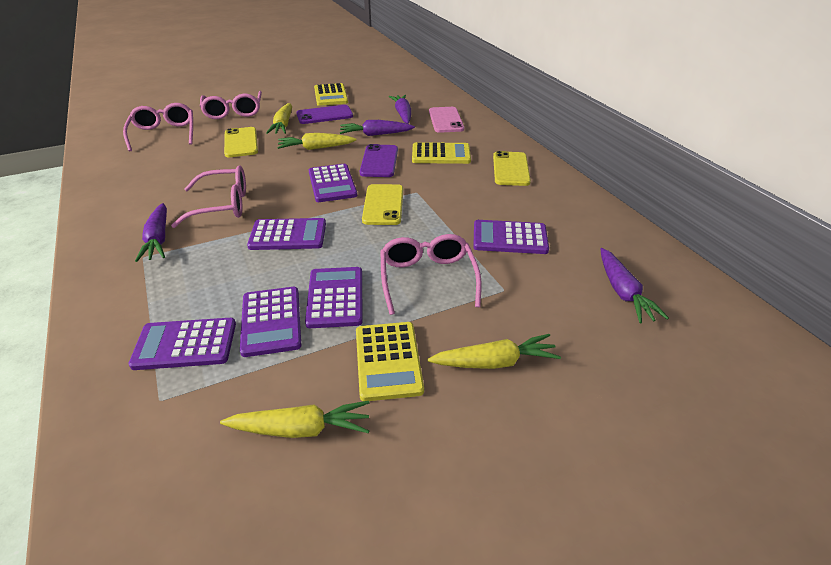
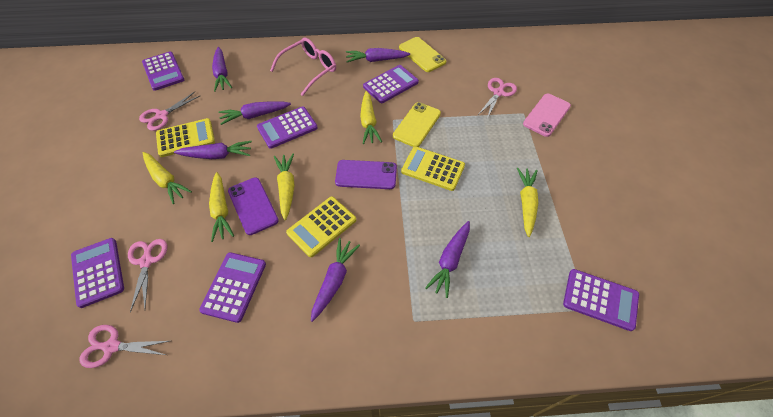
pink glasses: 4 -> 1
pink scissors: 0 -> 4
purple carrot: 4 -> 6
yellow carrot: 4 -> 5
yellow phone: 3 -> 2

